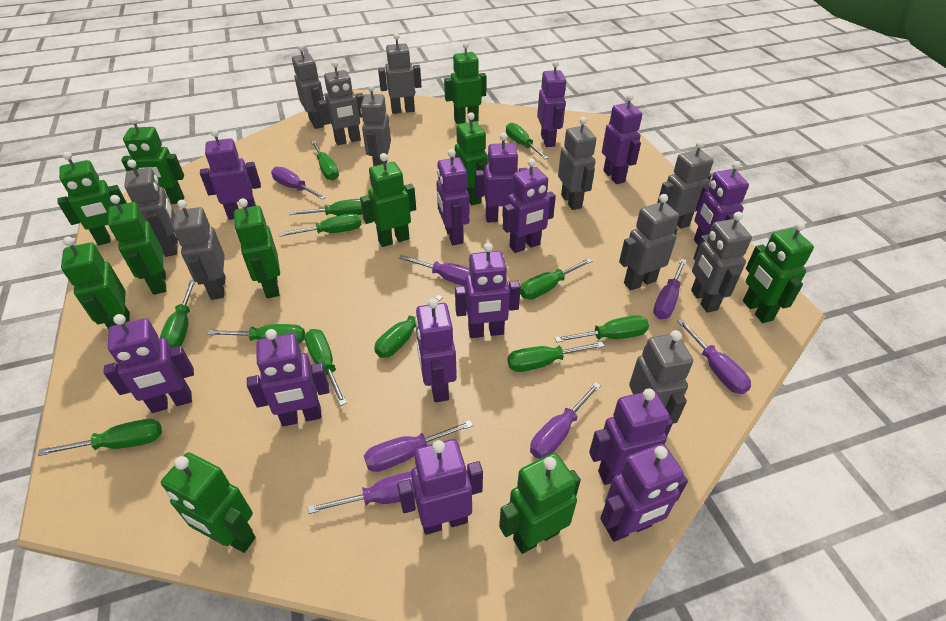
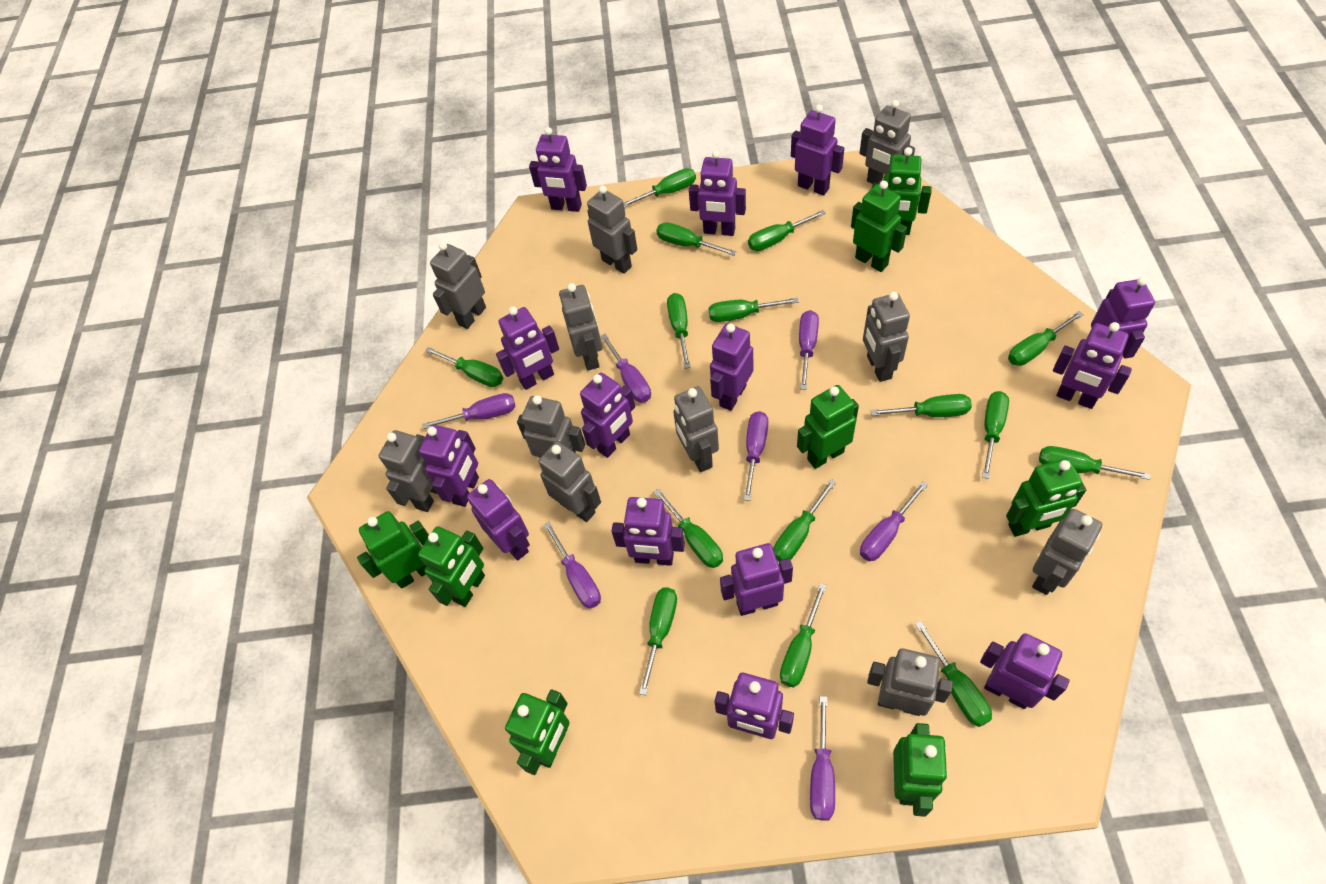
green robot: 11 -> 8
green screwdriver: 12 -> 15

